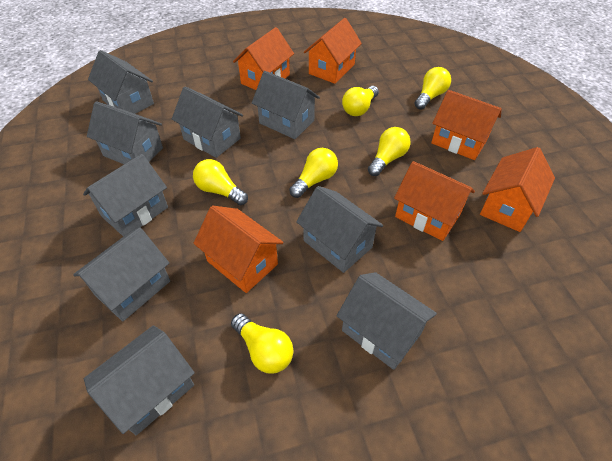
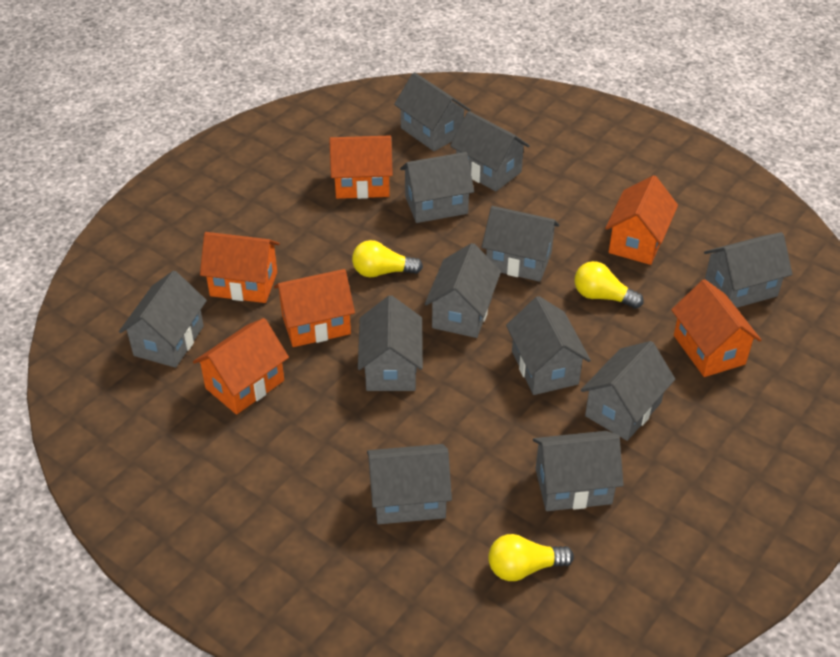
grey house: 9 -> 12
yellow light bulb: 6 -> 3

